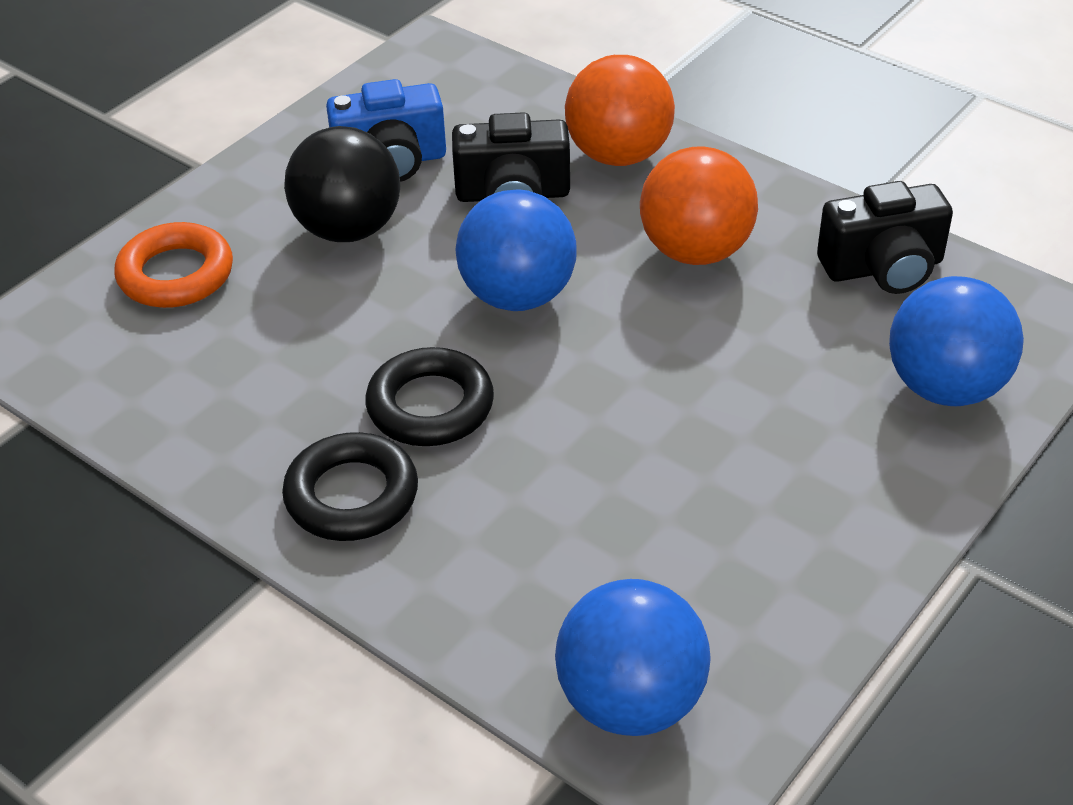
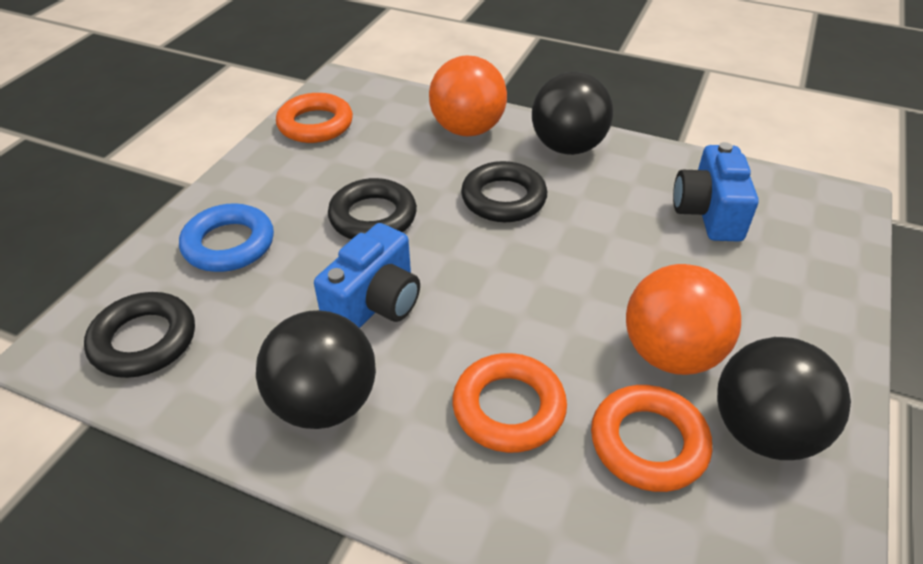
black ball: 1 -> 3
black camera: 2 -> 0
black ring: 2 -> 3
blue ball: 3 -> 0
blue camera: 1 -> 2
blue ring: 0 -> 1
orange ring: 1 -> 3

